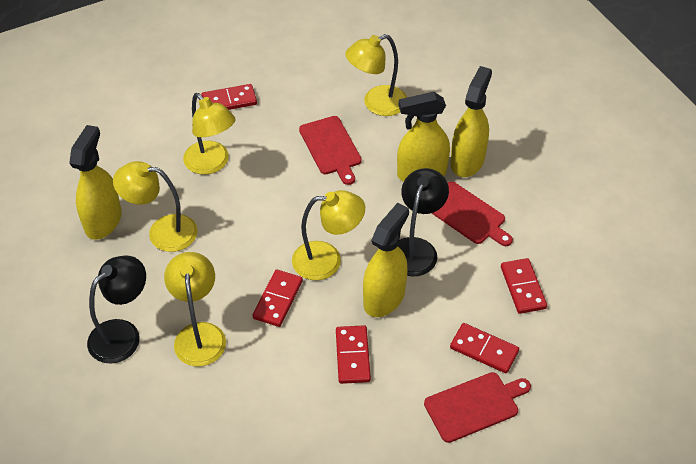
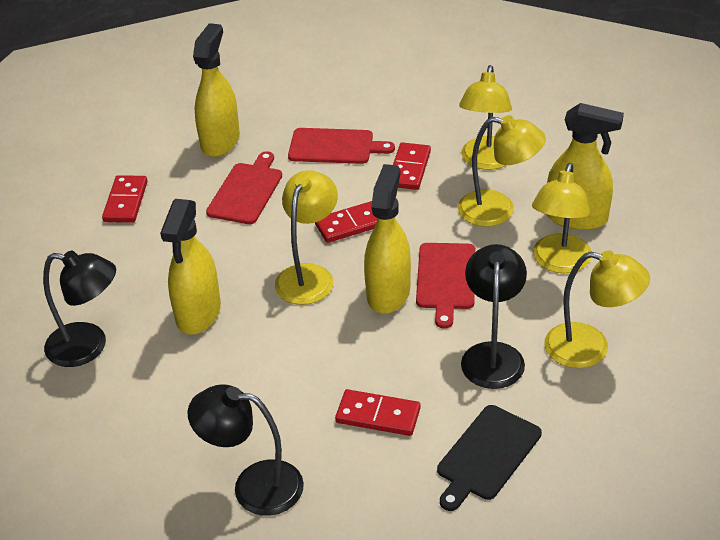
black cutting board: 0 -> 1
black lamp: 2 -> 3
red domino: 5 -> 4

